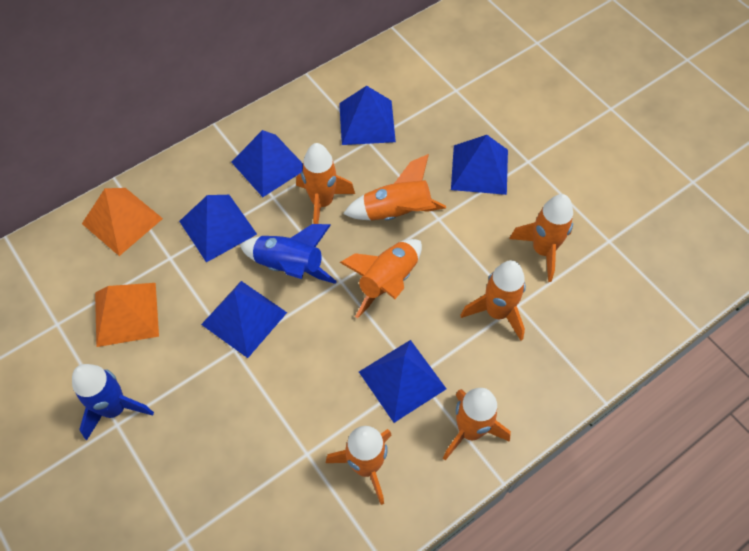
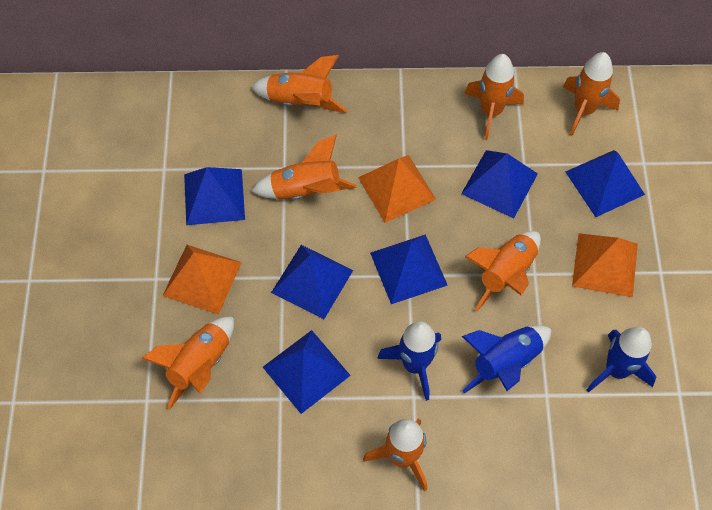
blue rocket: 2 -> 3
orange pyramid: 2 -> 3

